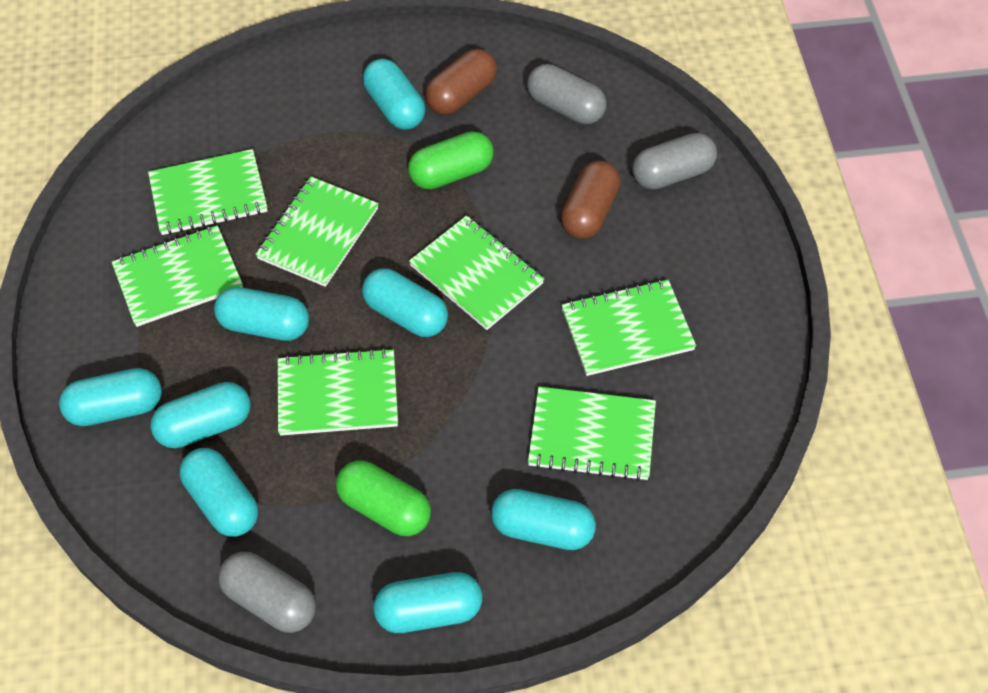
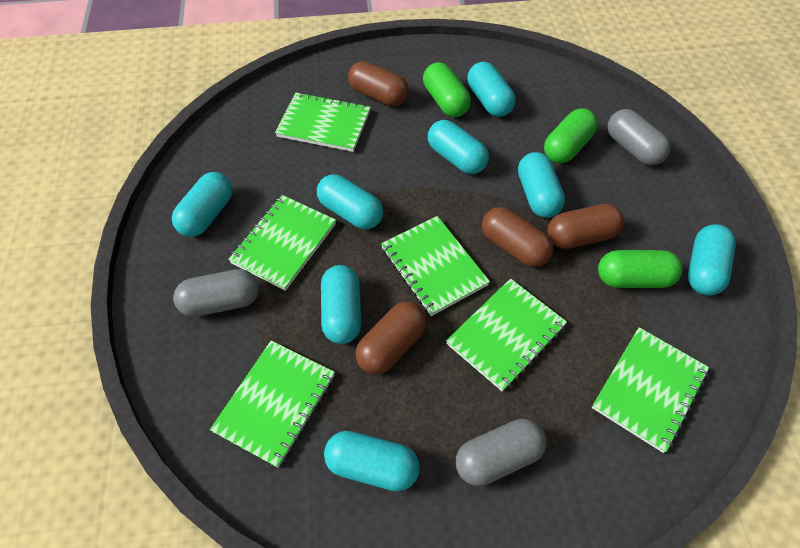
brown capsule: 2 -> 4
green capsule: 2 -> 3
green notebook: 7 -> 6

